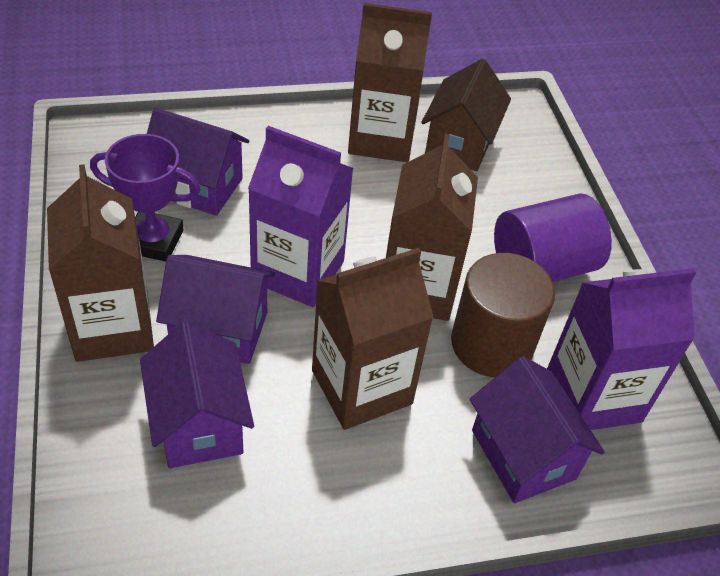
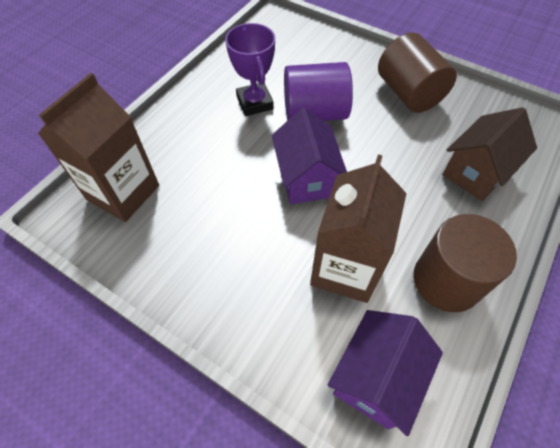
brown carton: 4 -> 2
brown cylinder: 1 -> 2
purple carton: 2 -> 0
purple house: 4 -> 2

